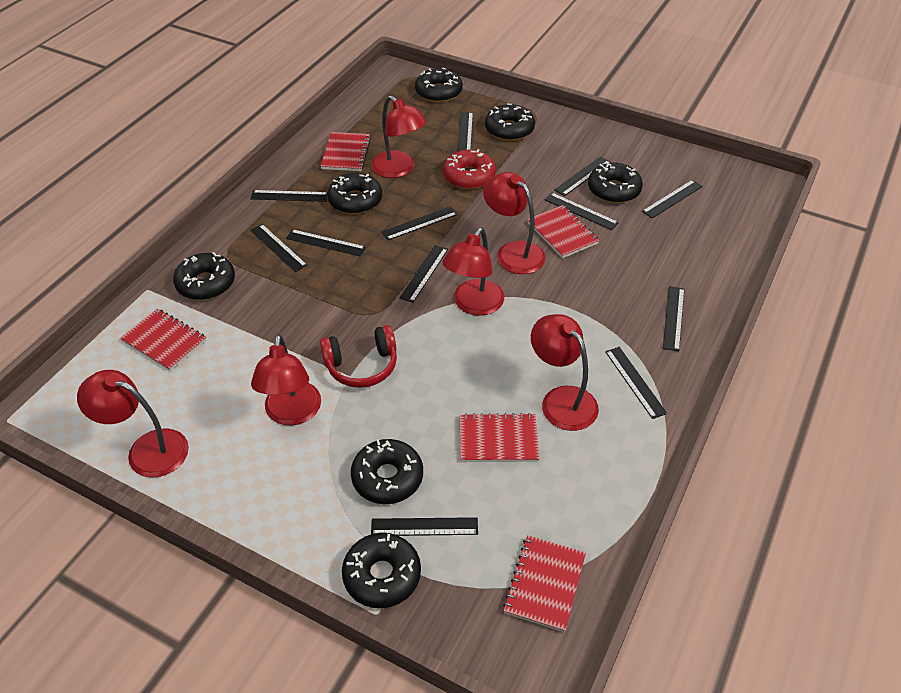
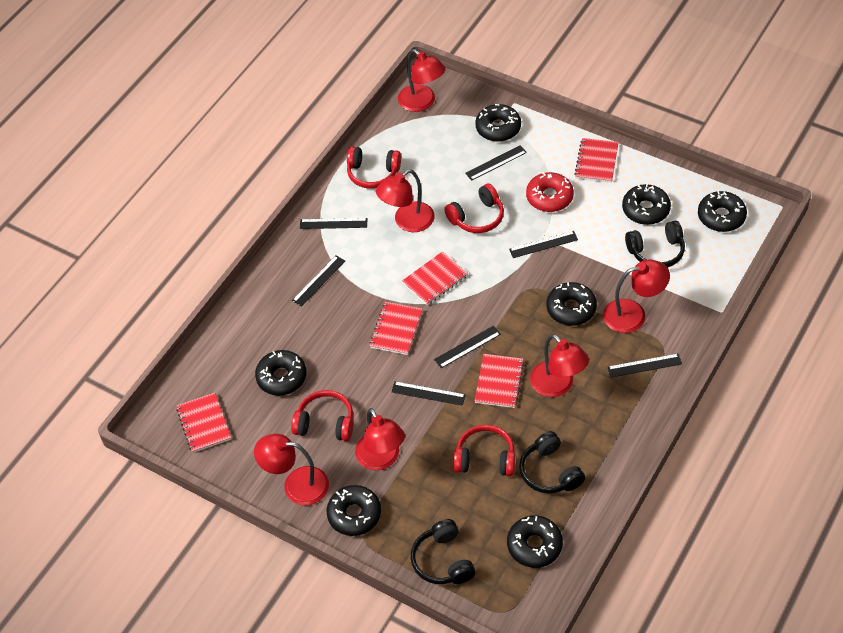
black headphones: 0 -> 3
black ruler: 12 -> 7
red headphones: 1 -> 4

